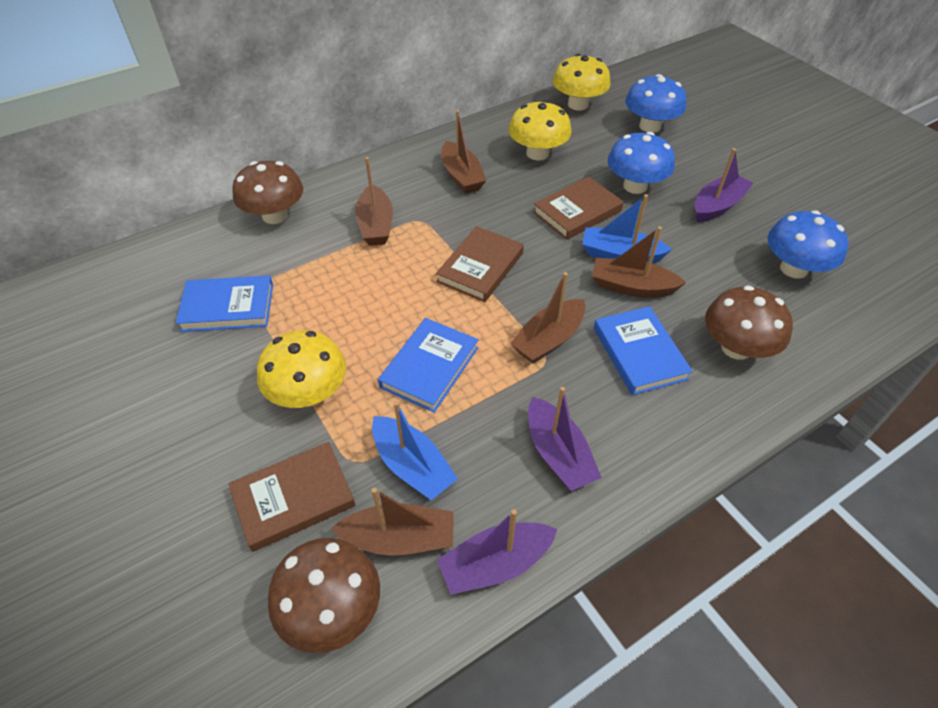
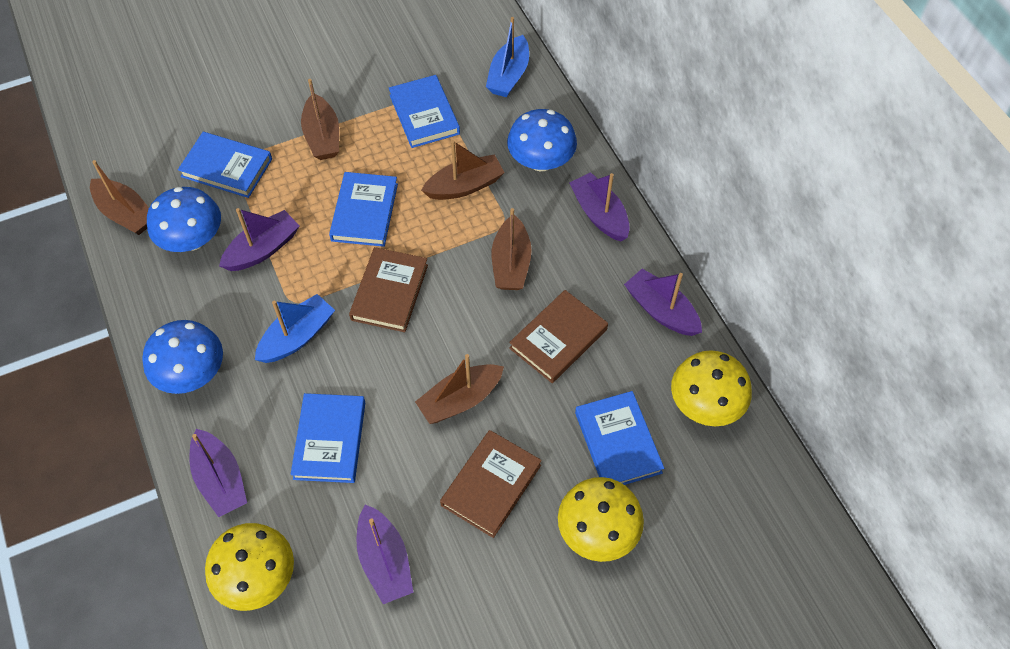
blue book: 3 -> 5
brown mushroom: 3 -> 0
purple boat: 3 -> 5

